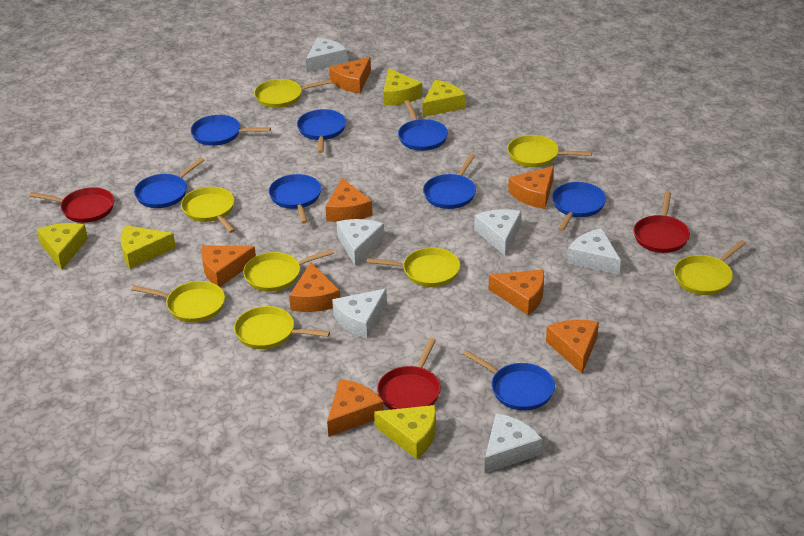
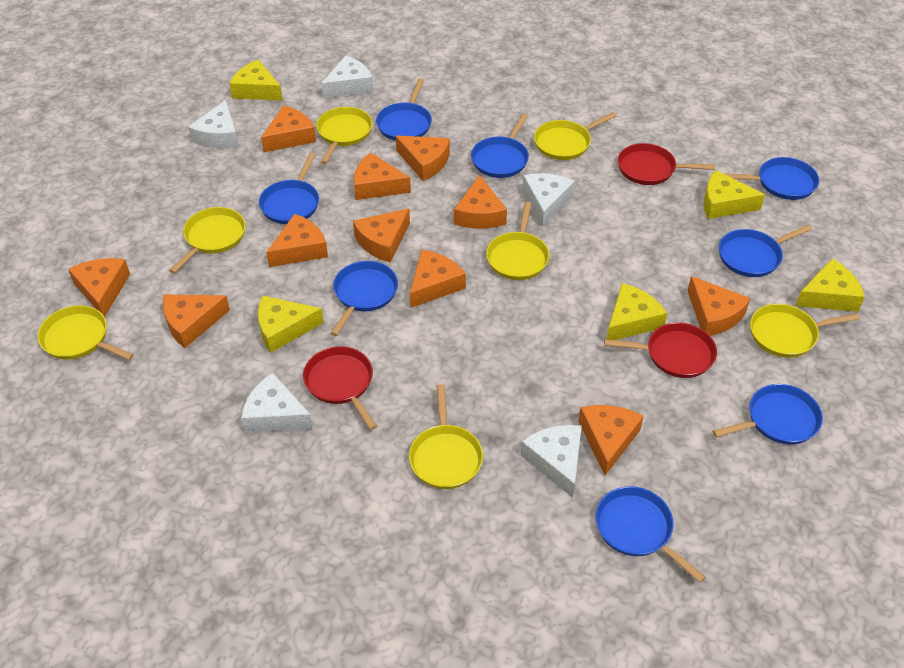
orange cheese: 8 -> 11
white cheese: 6 -> 5
yellow pan: 8 -> 7

